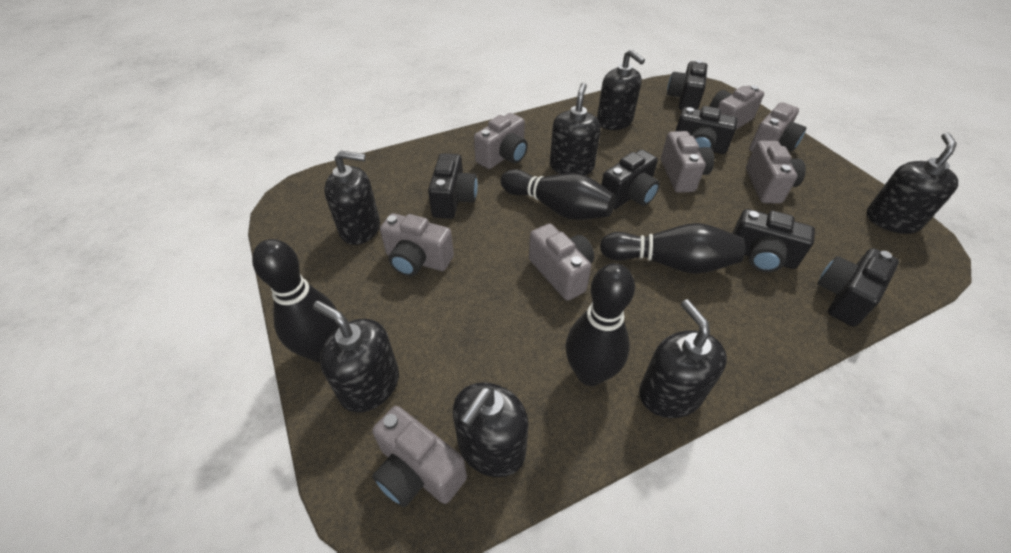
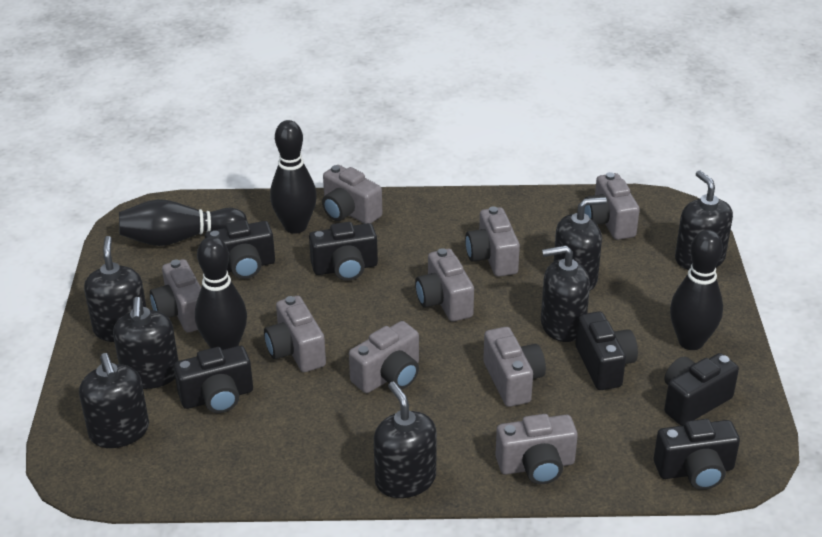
grey camera: 8 -> 9

